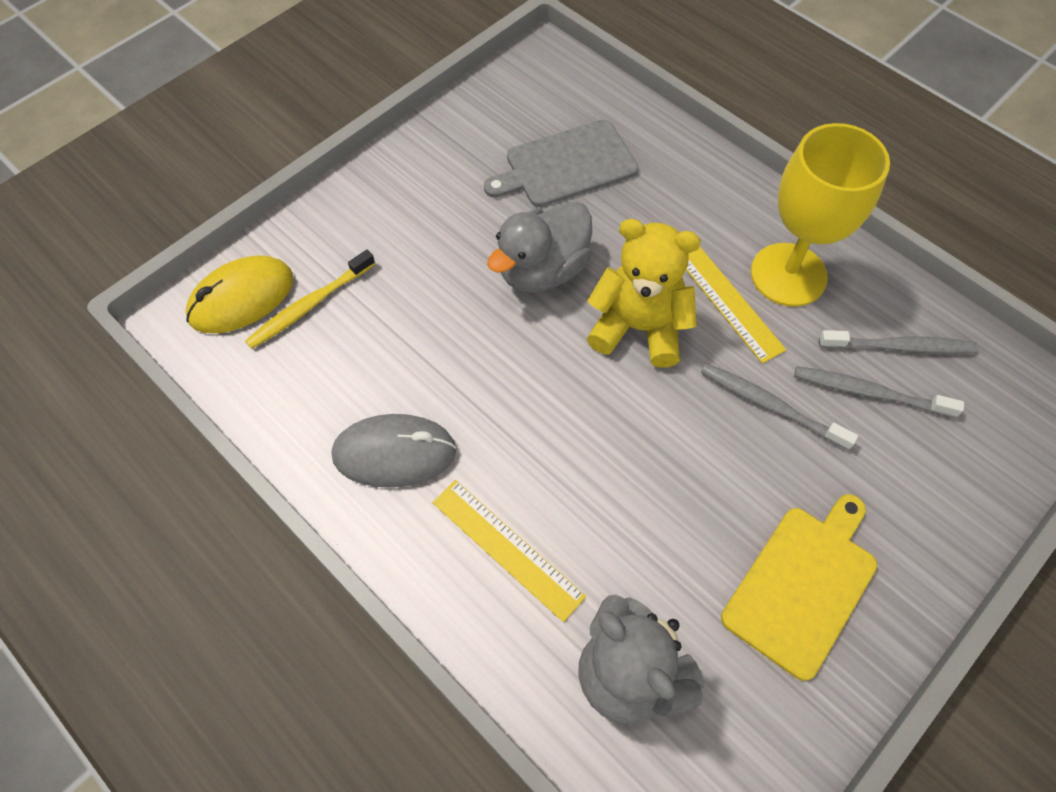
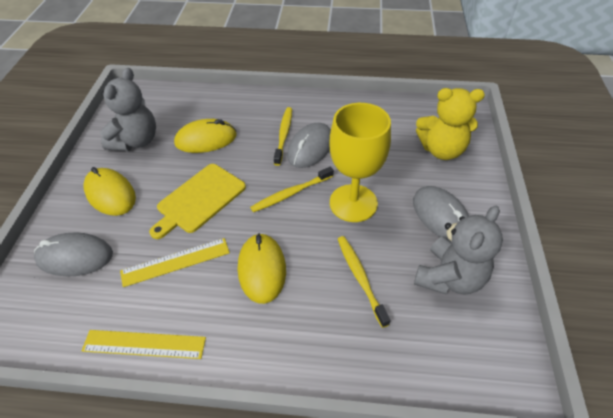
grey cutting board: 1 -> 0
grey duck: 1 -> 0
grey mouse: 1 -> 3
grey teddy bear: 1 -> 2
grey toothbrush: 3 -> 0
yellow mouse: 1 -> 3
yellow toothbrush: 1 -> 3

